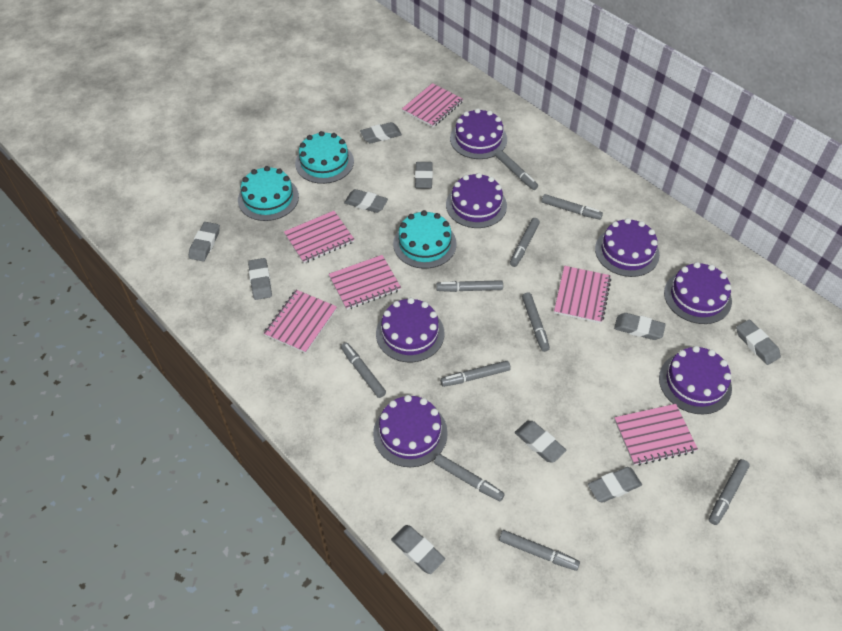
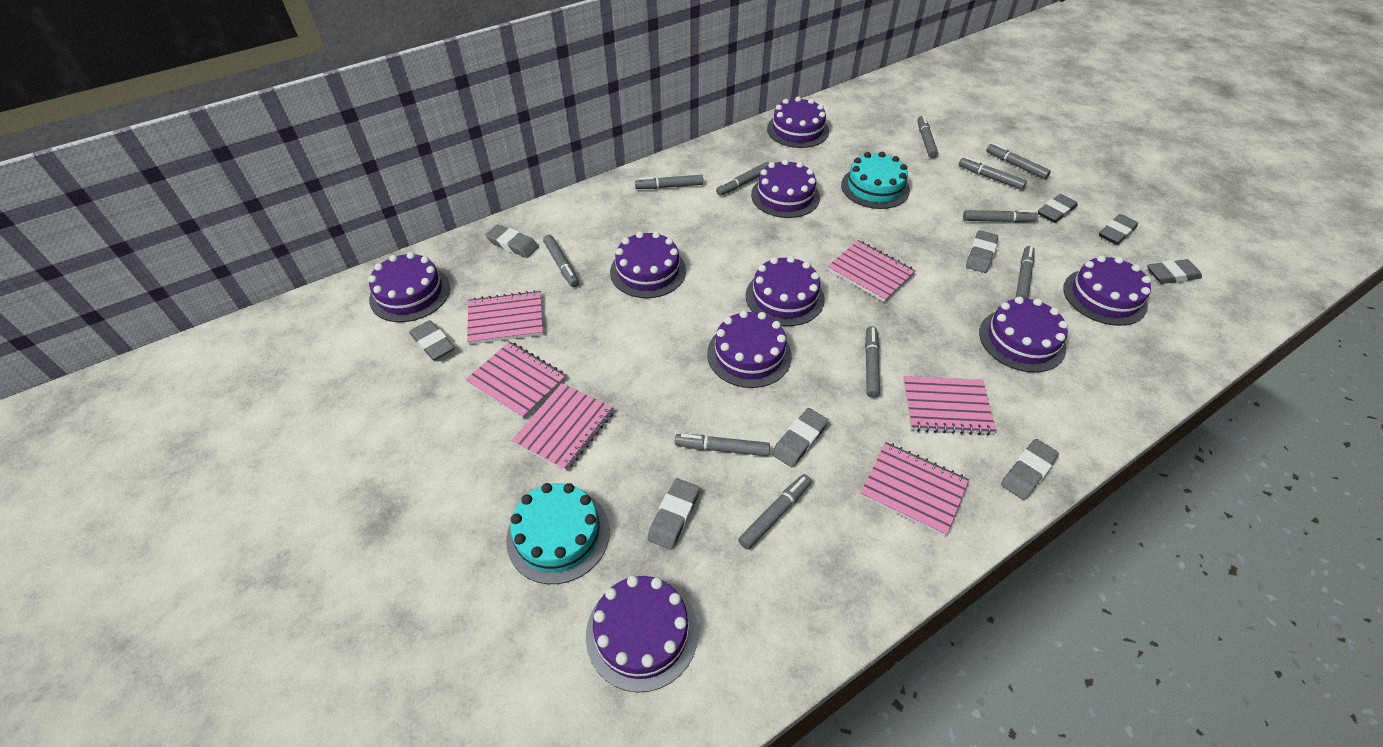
grey eraser: 10 -> 9
grey marker: 10 -> 11
purple cake: 7 -> 9
turquoise cake: 3 -> 2

